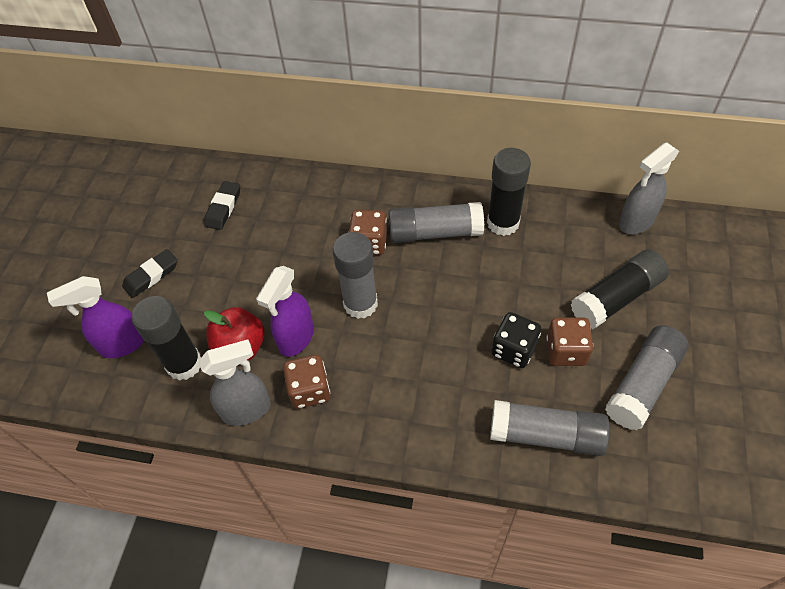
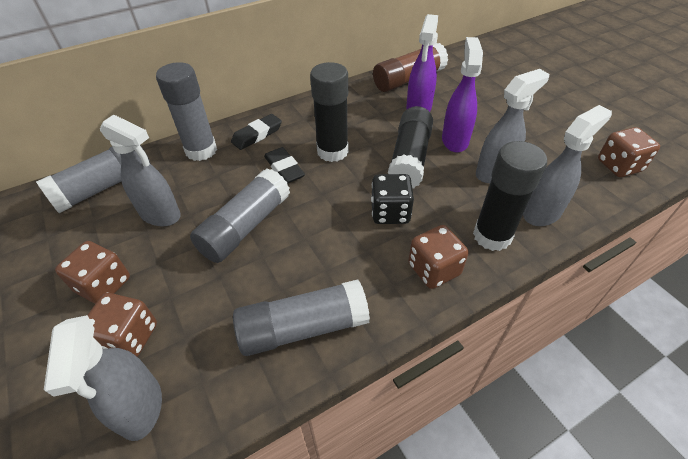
brown dice: 3 -> 4
brown glue stick: 0 -> 1
grey spray bottle: 2 -> 4
red apple: 1 -> 0

